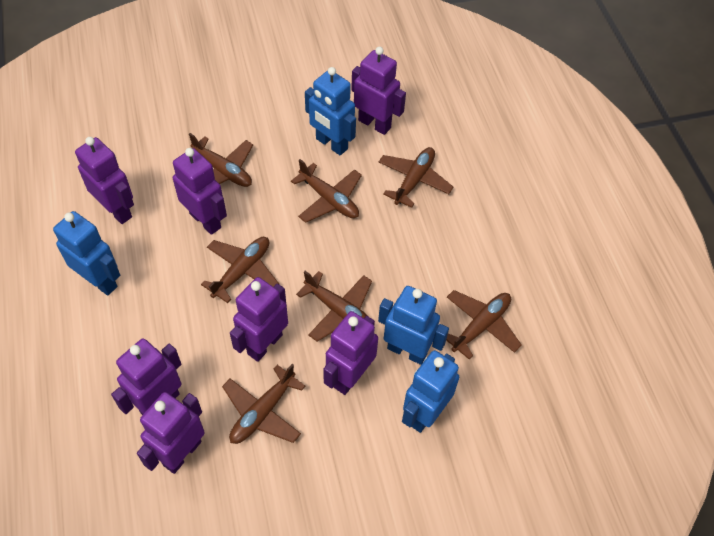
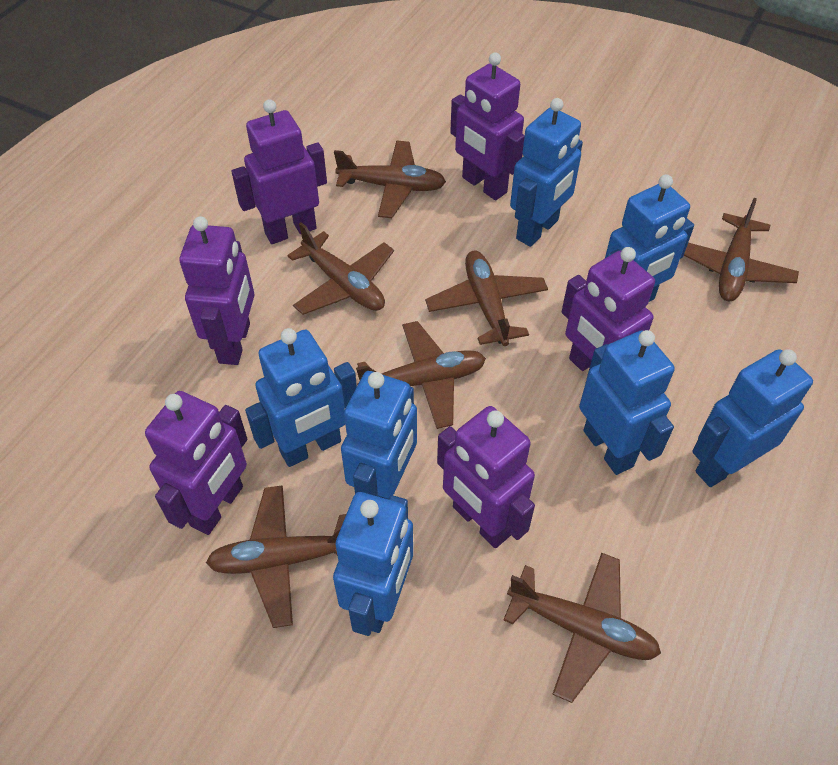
blue robot: 4 -> 7
purple robot: 7 -> 6

